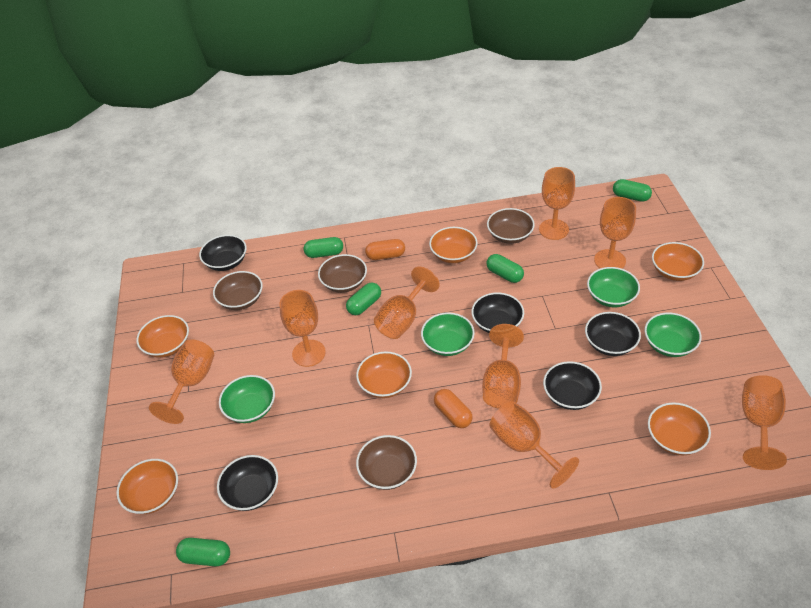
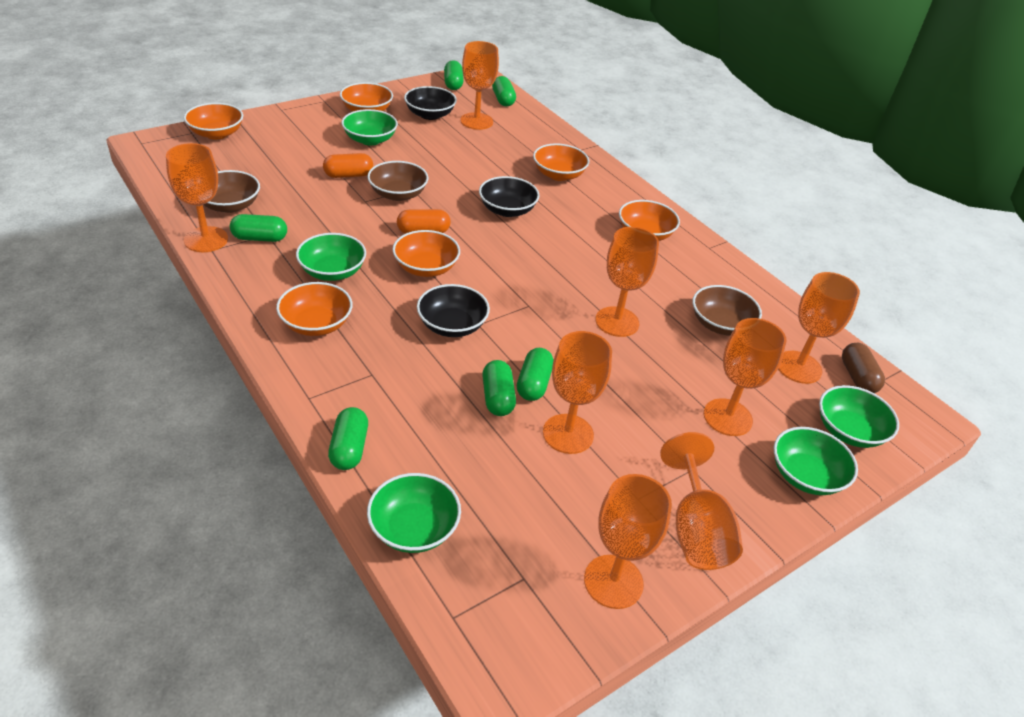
black bowl: 5 -> 3
brown bowl: 4 -> 3
brown capsule: 0 -> 1
green bowl: 4 -> 5
green capsule: 5 -> 6

